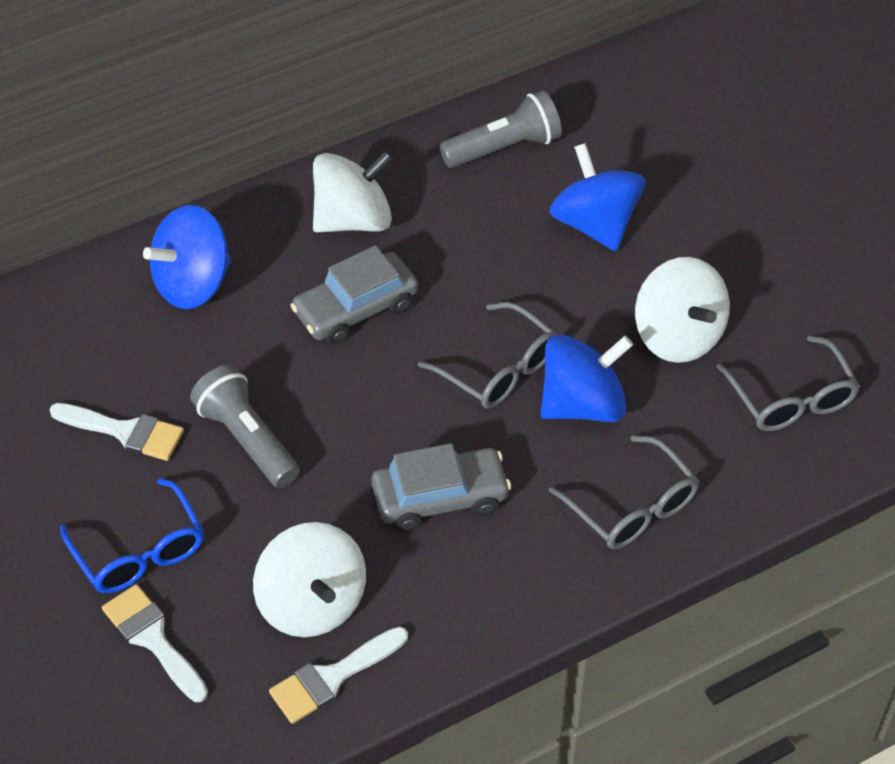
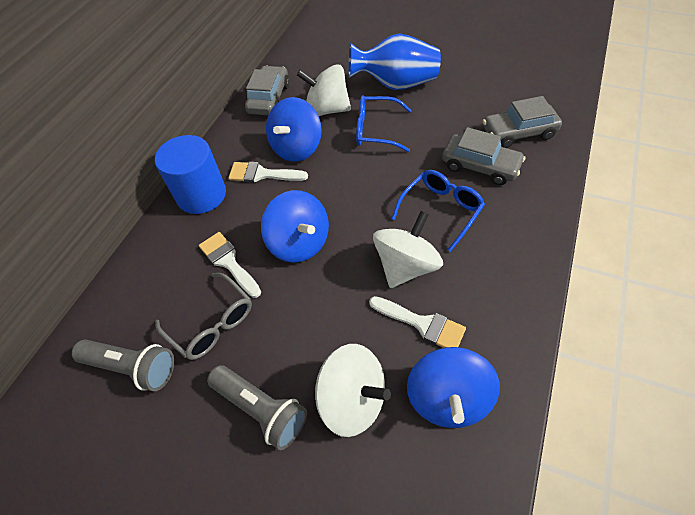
blue cylinder: 0 -> 1
blue glasses: 1 -> 2
blue vase: 0 -> 1
grey car: 2 -> 3
grey glasses: 3 -> 1

